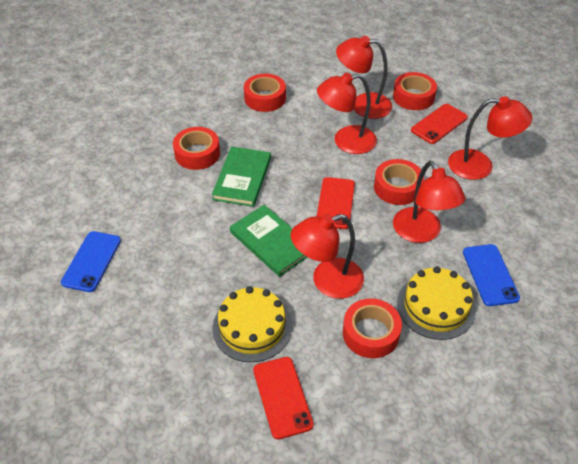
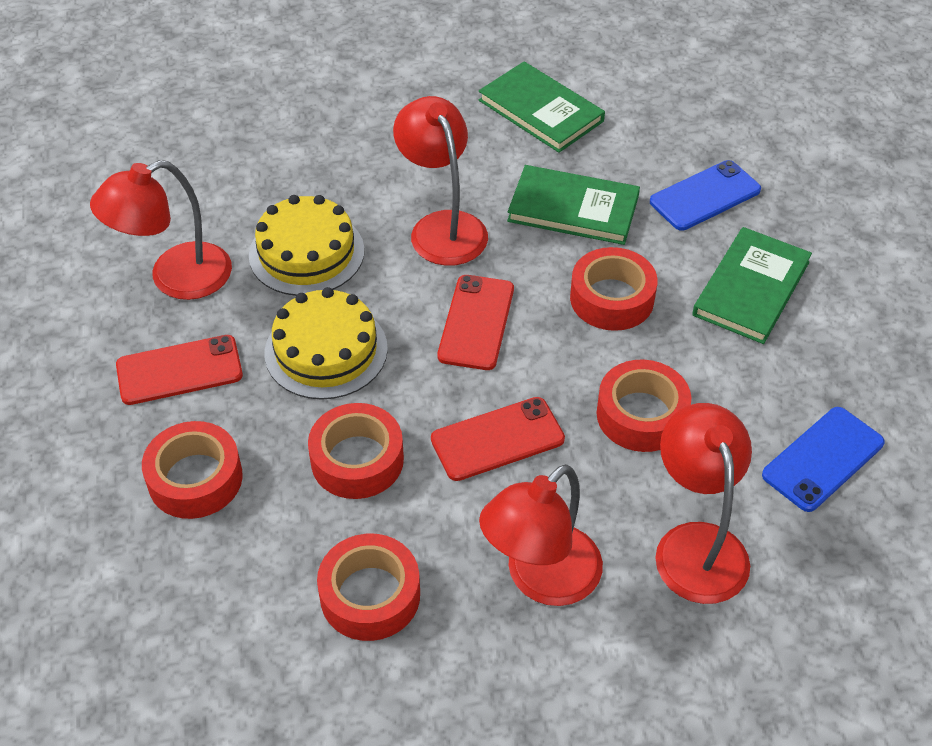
green book: 2 -> 3
red lamp: 5 -> 4

